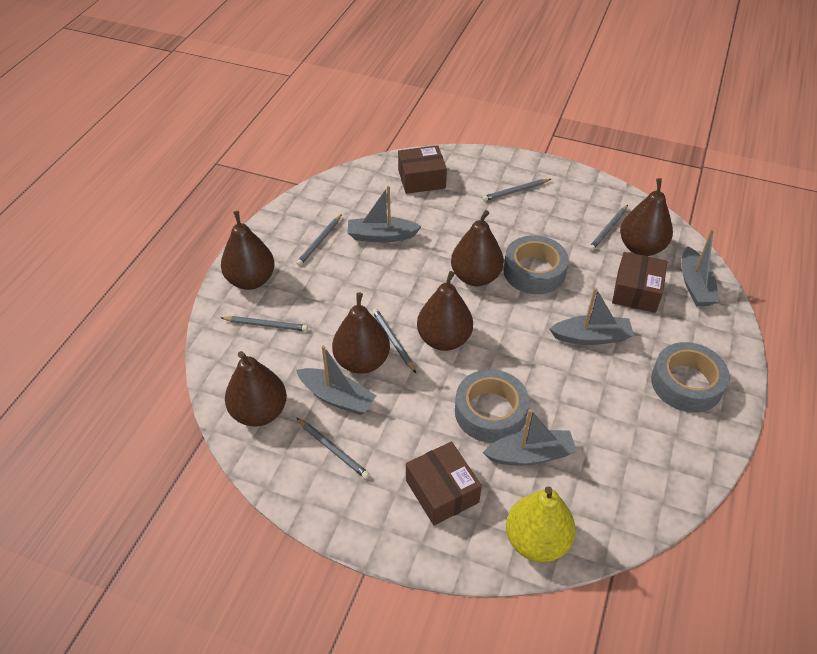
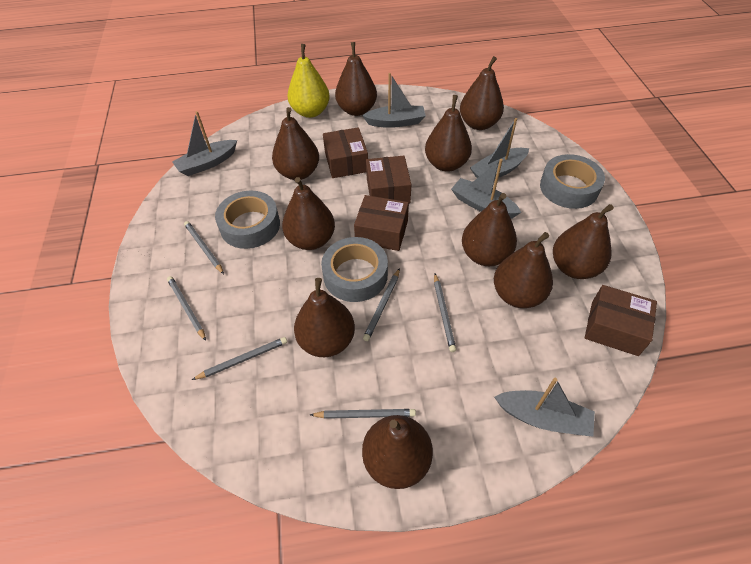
brown box: 3 -> 4
brown pear: 6 -> 10

